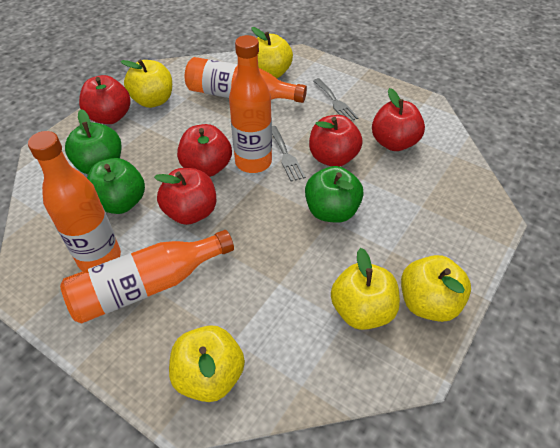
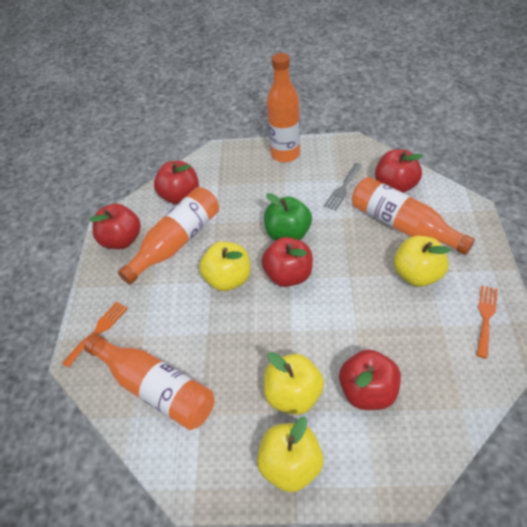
green apple: 3 -> 1
grey fork: 2 -> 1
orange fork: 0 -> 2
yellow apple: 5 -> 4

